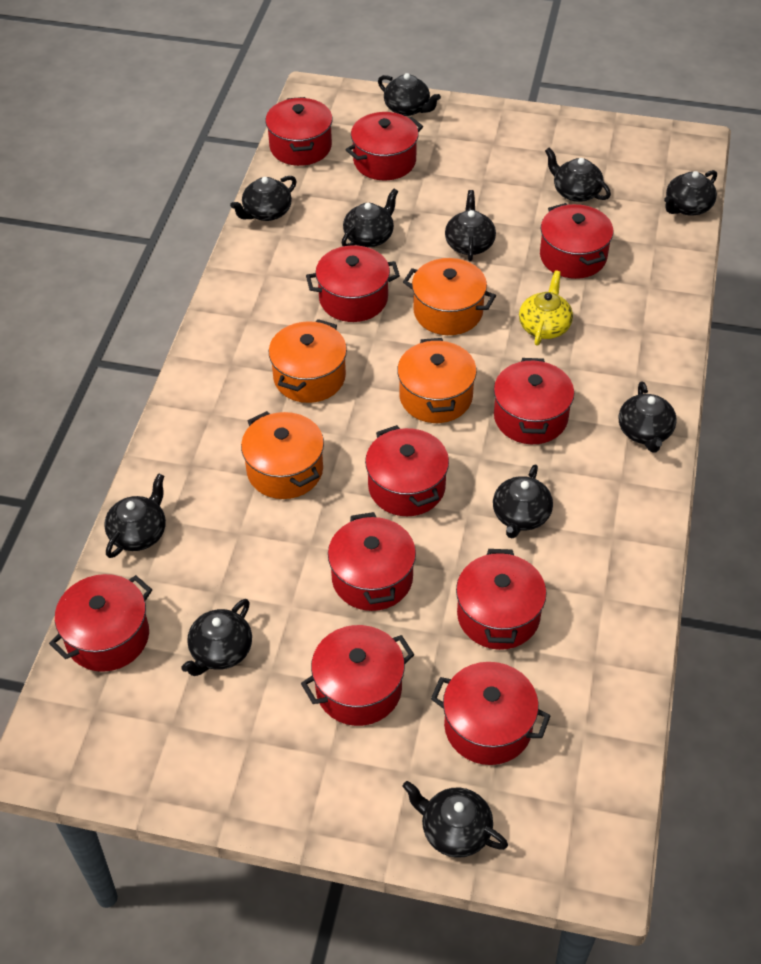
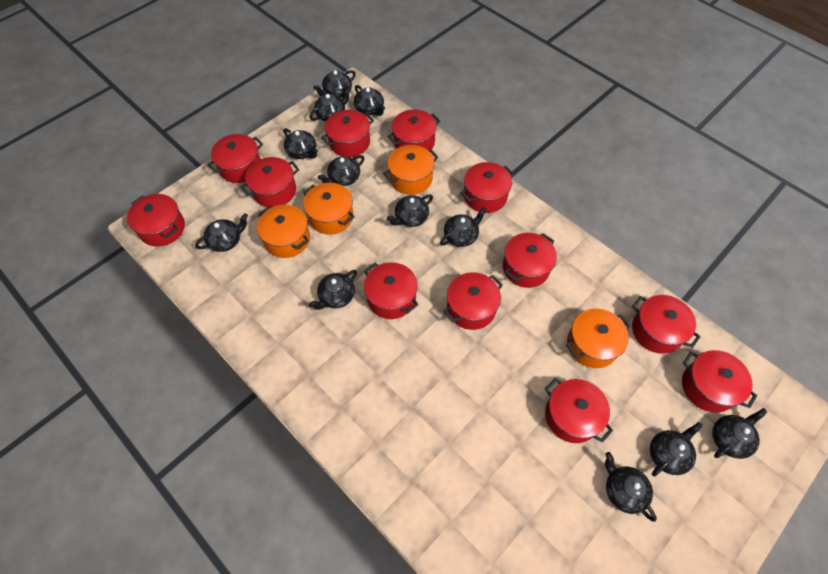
black teapot: 11 -> 12
red pot: 11 -> 12
yellow teapot: 1 -> 0

